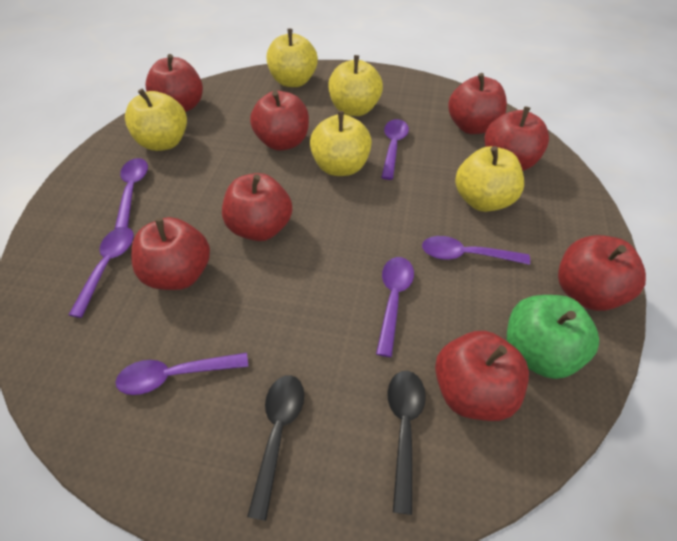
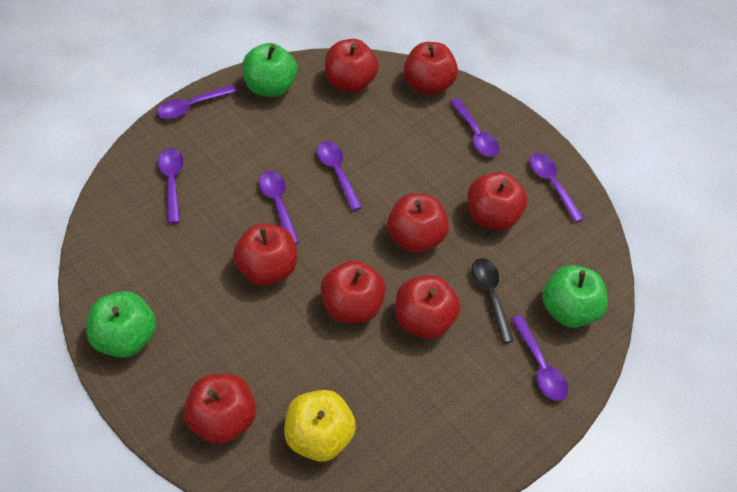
black spoon: 2 -> 1
green apple: 1 -> 3
purple spoon: 6 -> 7
yellow apple: 5 -> 1

